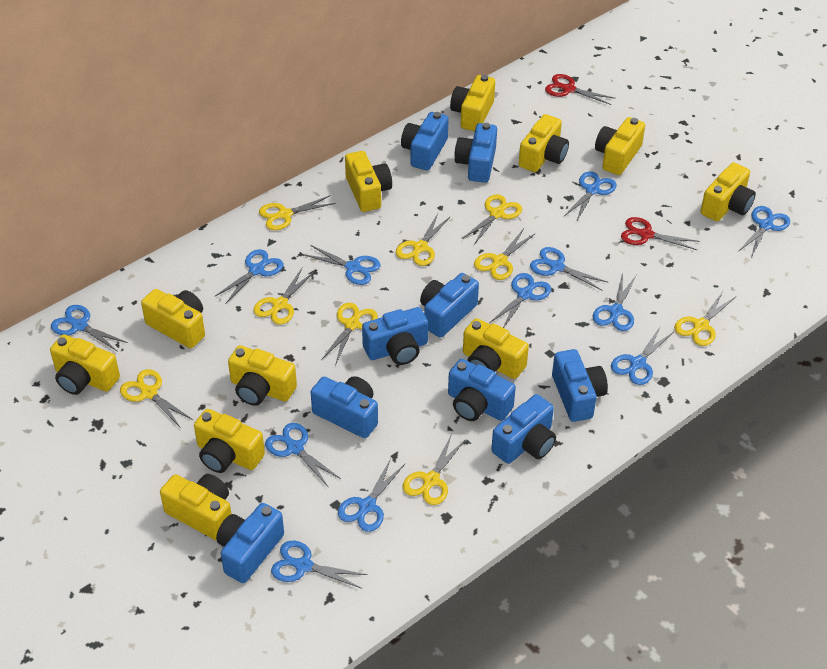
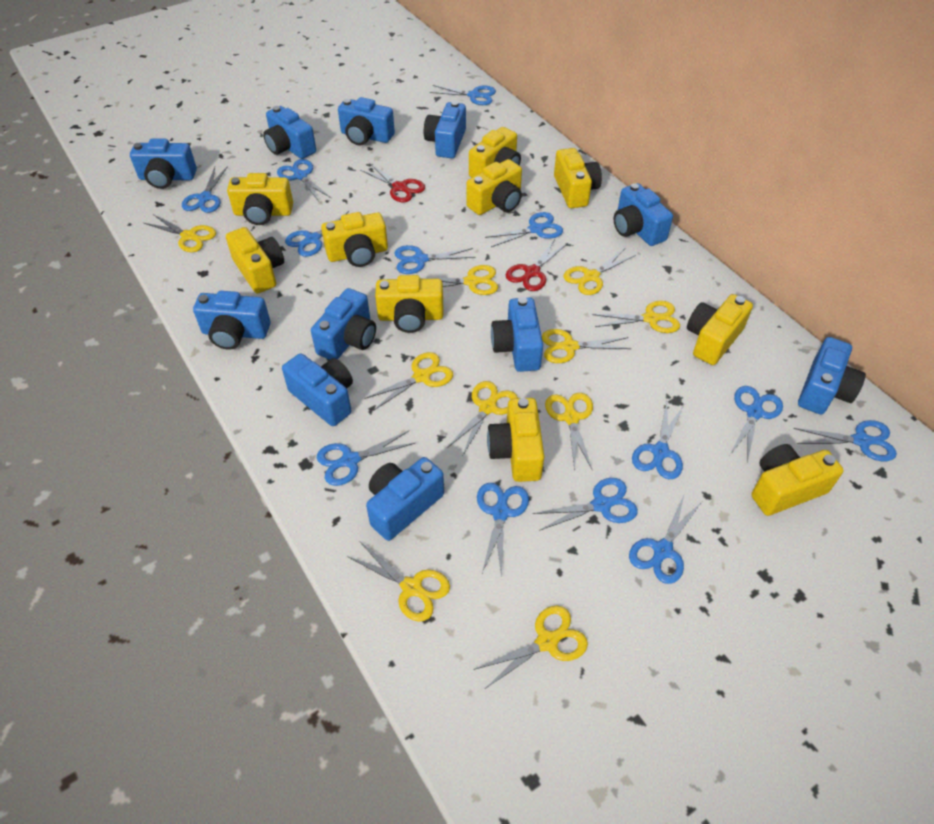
blue camera: 9 -> 11
blue scissors: 12 -> 13
yellow camera: 11 -> 10
yellow scissors: 9 -> 10

